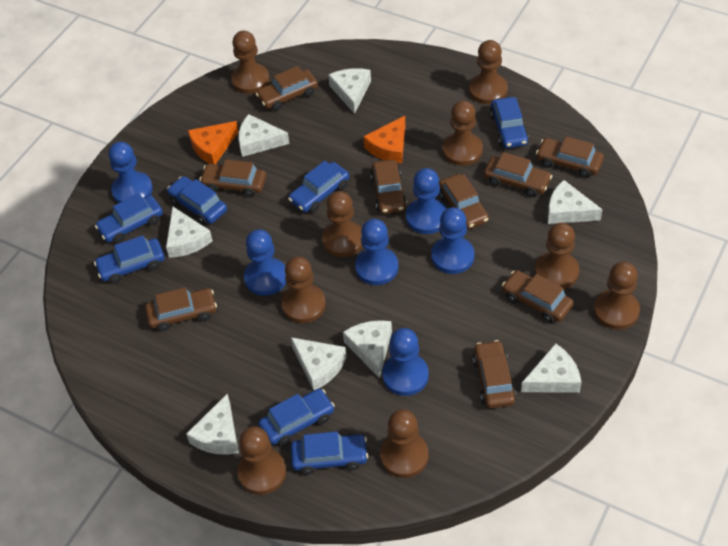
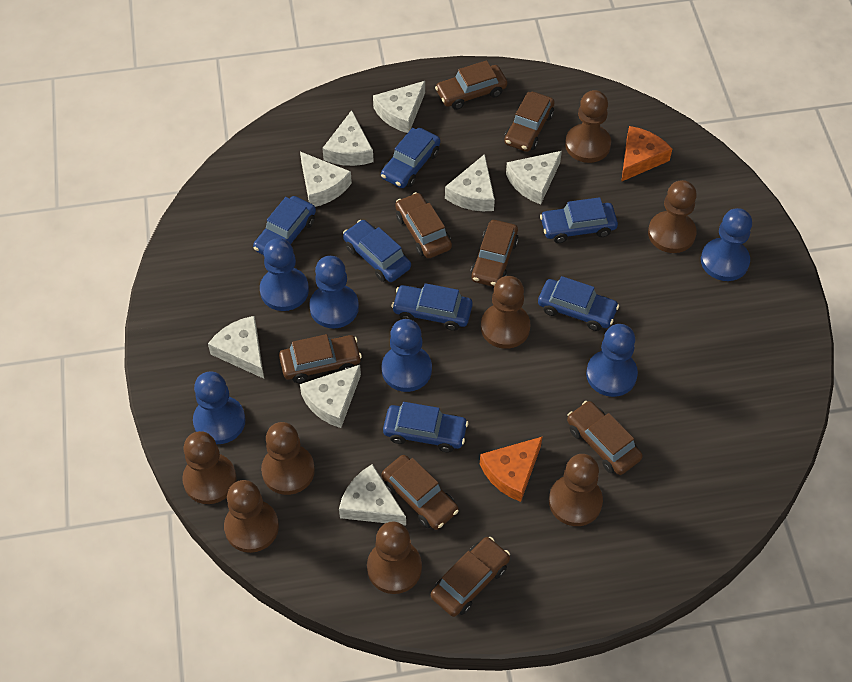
brown car: 9 -> 8
brown pawn: 9 -> 8

